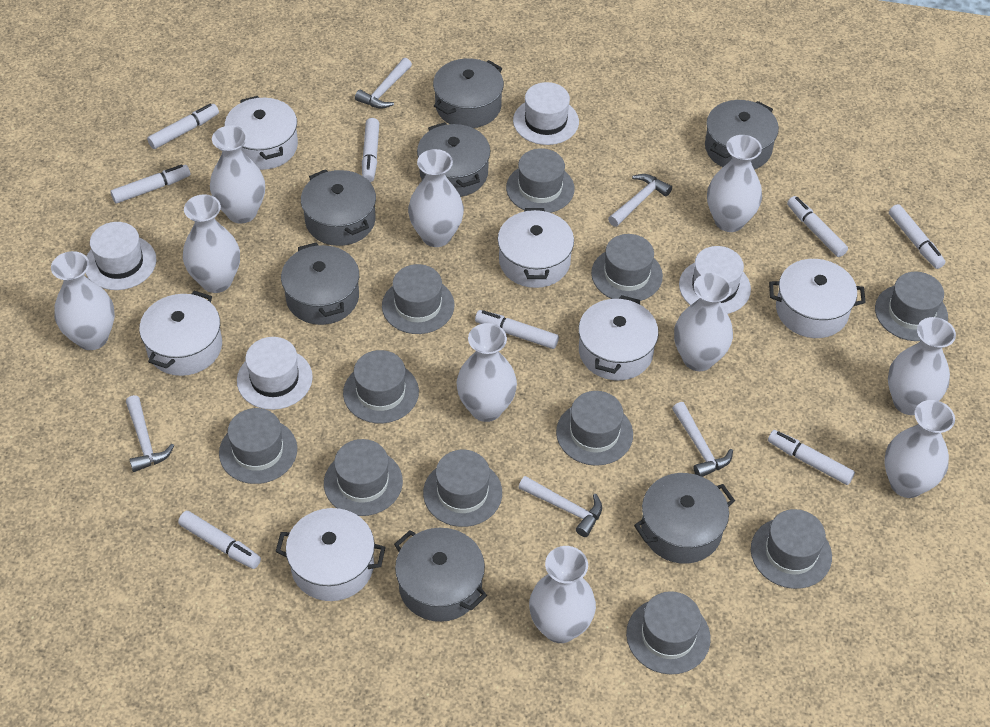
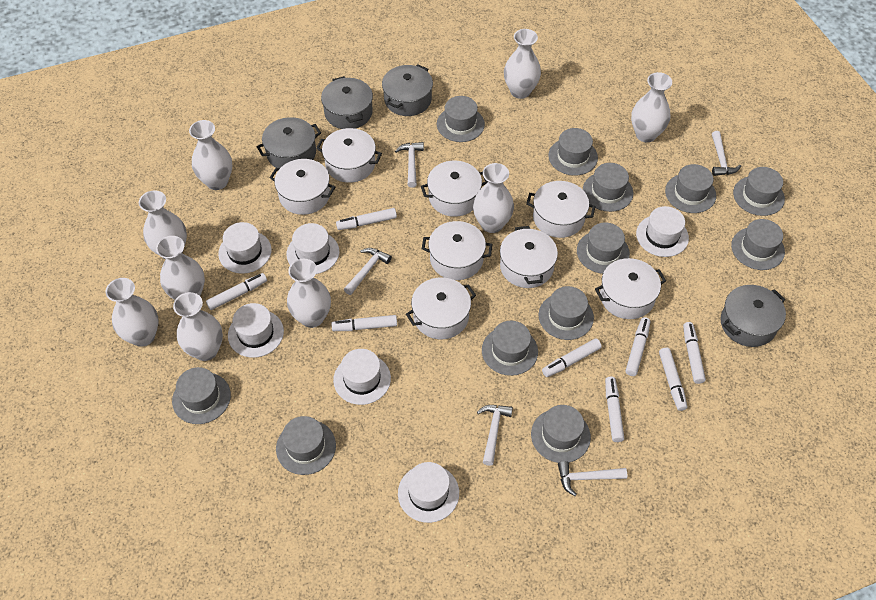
grey hat: 11 -> 12
grey pot: 7 -> 4
white hat: 4 -> 6
white pot: 6 -> 8
white vase: 10 -> 9

